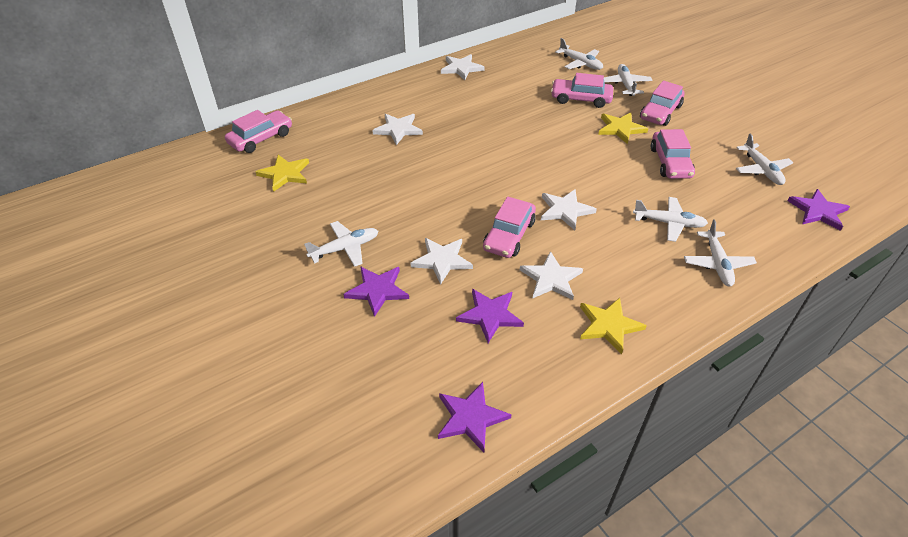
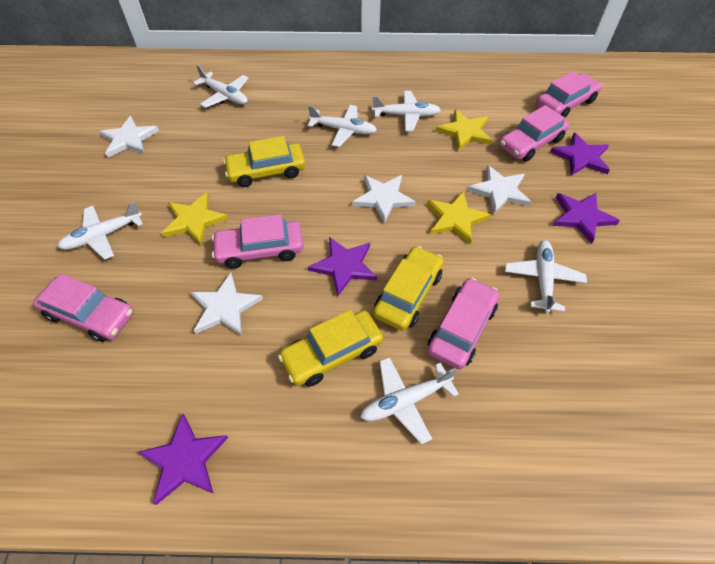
white star: 5 -> 4
yellow car: 0 -> 3

